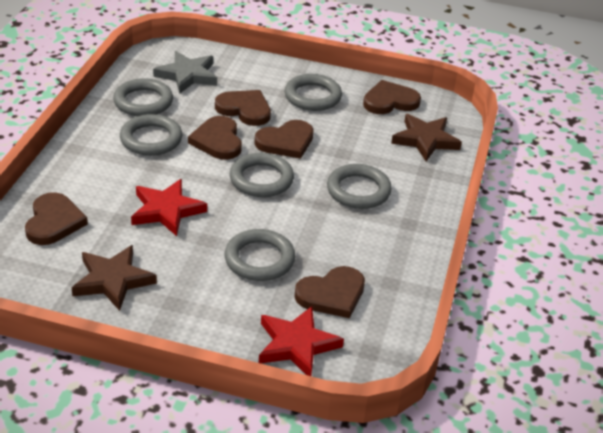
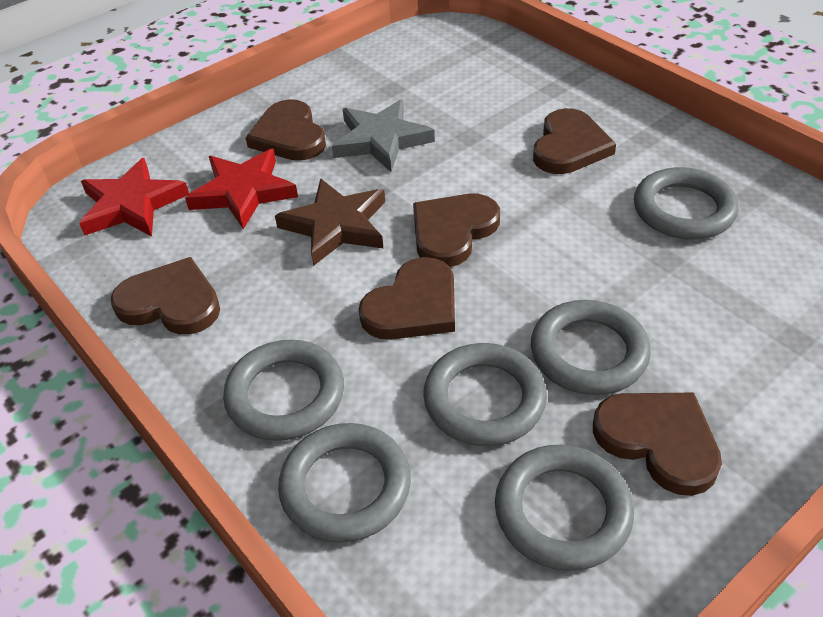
brown star: 2 -> 1

